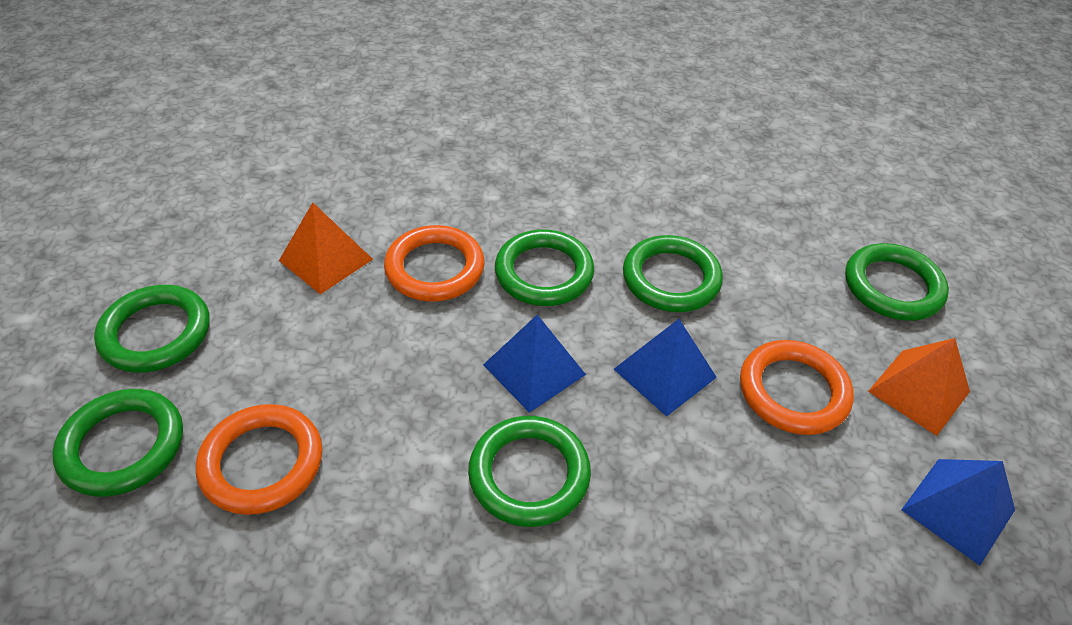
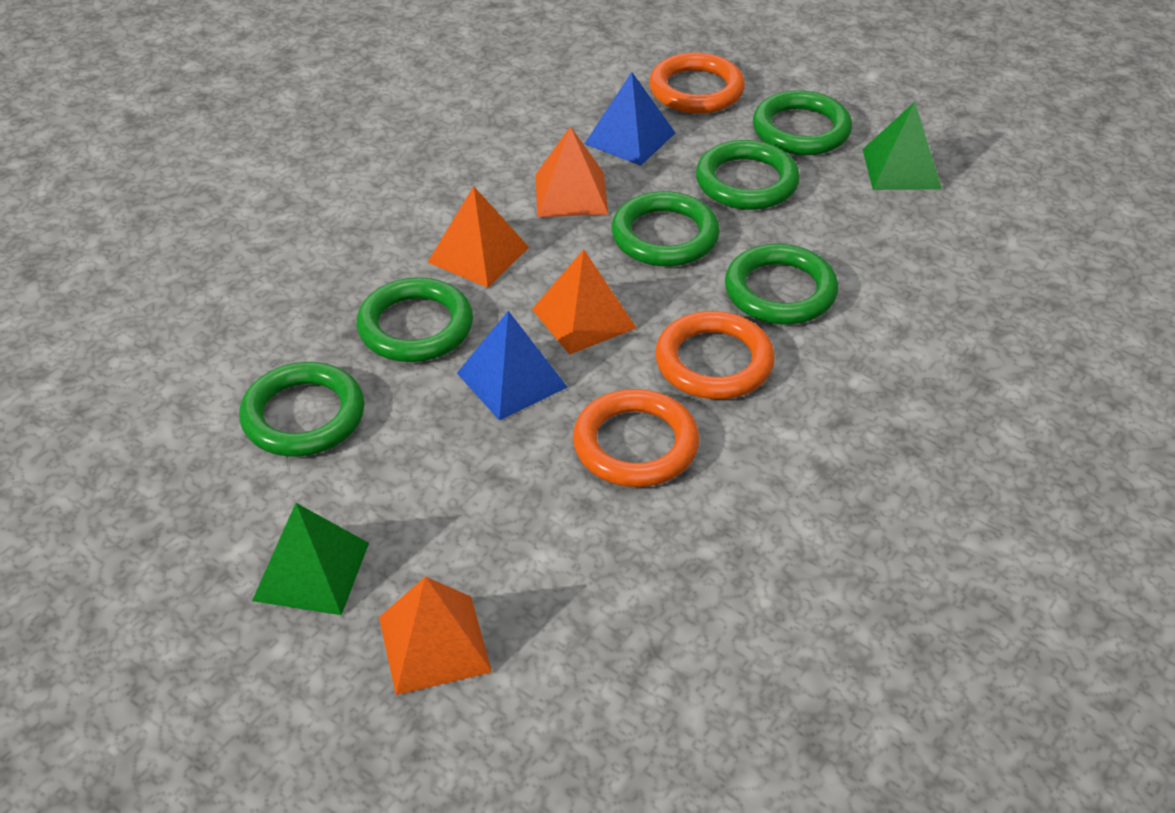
blue pyramid: 3 -> 2
green pyramid: 0 -> 2
orange pyramid: 2 -> 4

